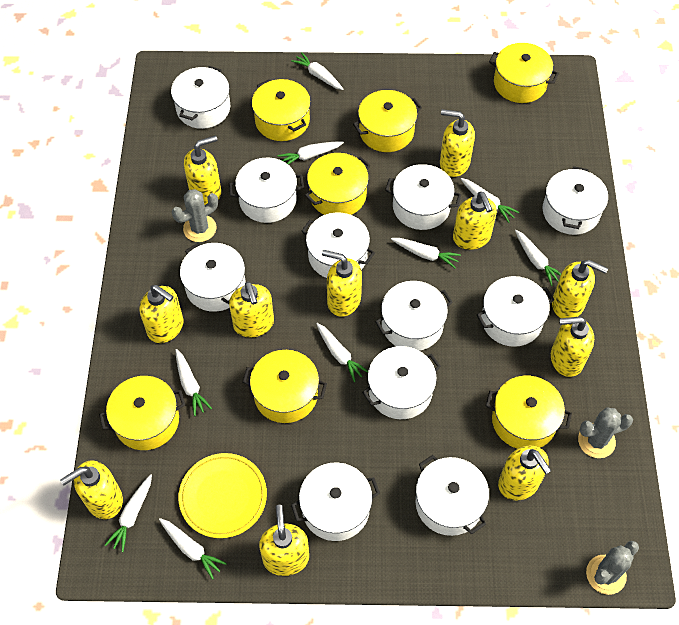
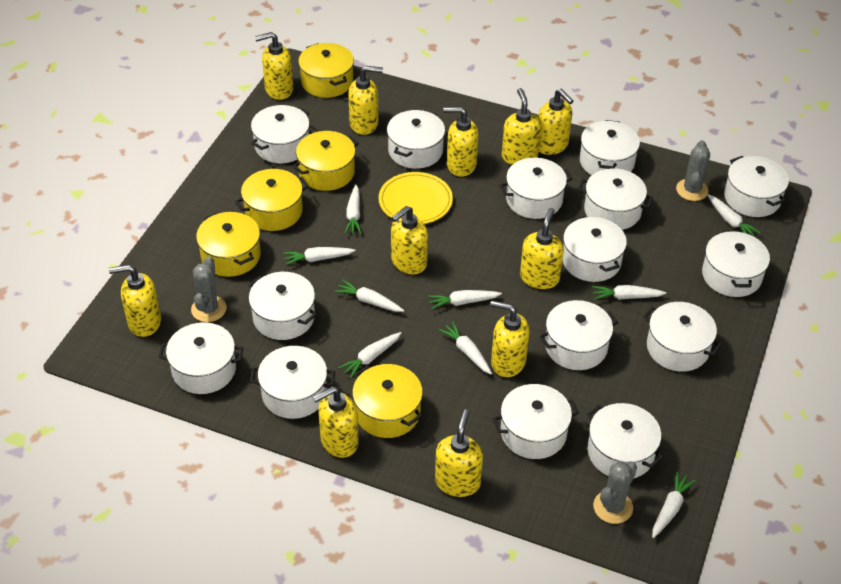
white pot: 11 -> 15
yellow pot: 7 -> 5

